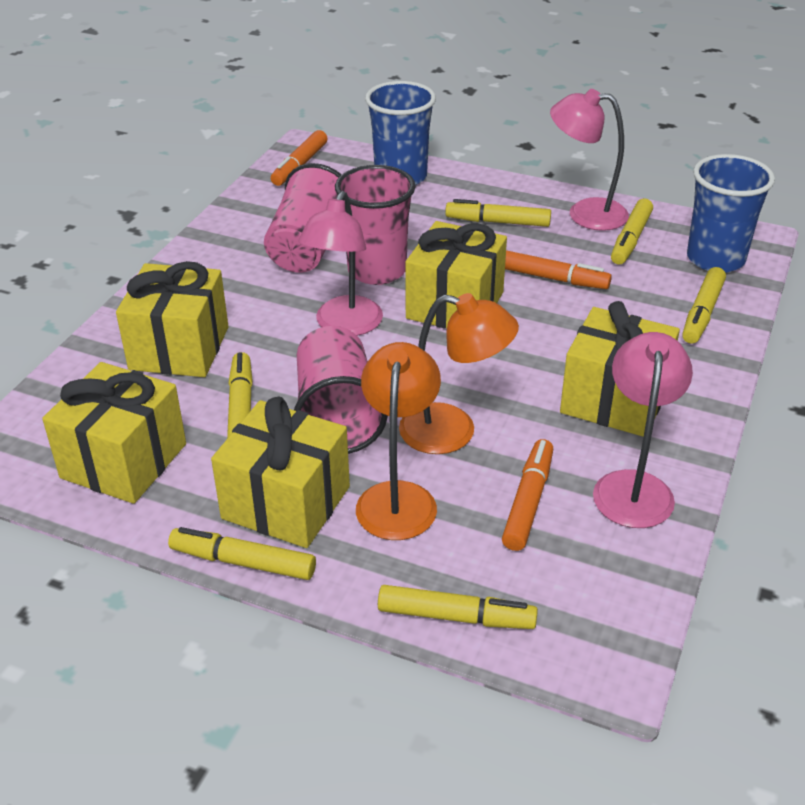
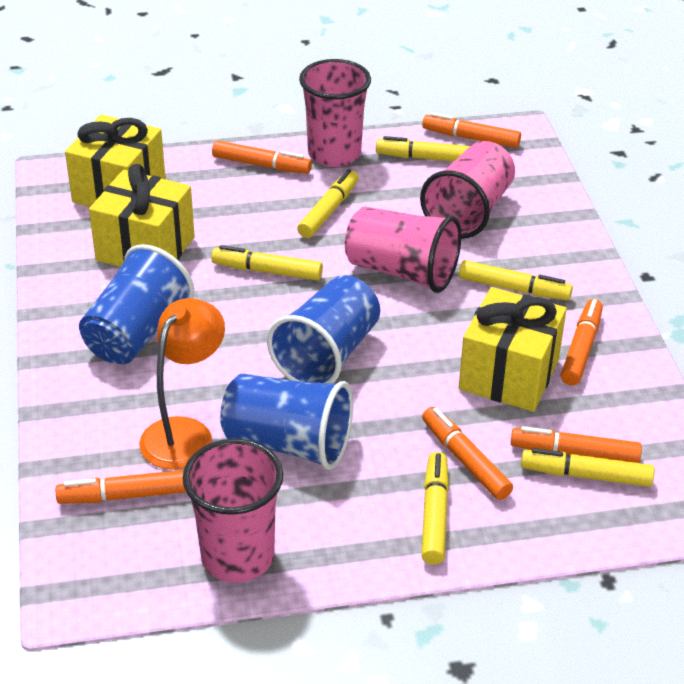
blue cup: 2 -> 3
orange lamp: 2 -> 1
orange marker: 3 -> 6
pink cup: 3 -> 4
pink lamp: 3 -> 0
yellow gift: 5 -> 3

